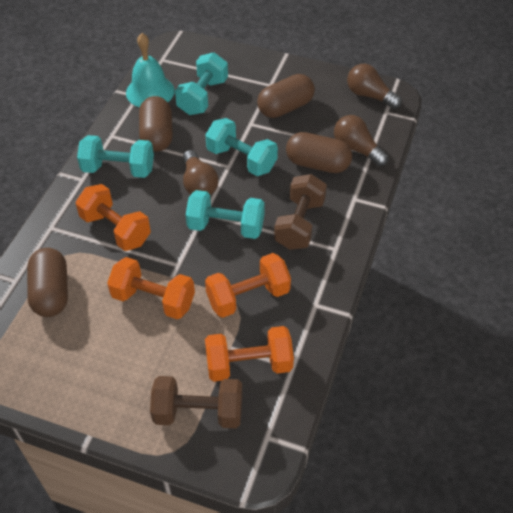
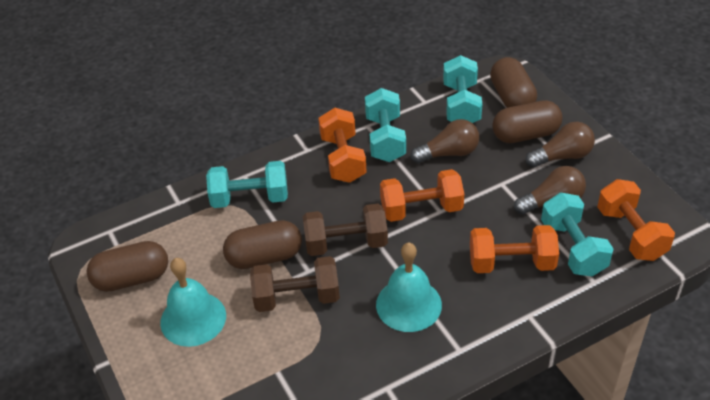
turquoise bell: 1 -> 2

